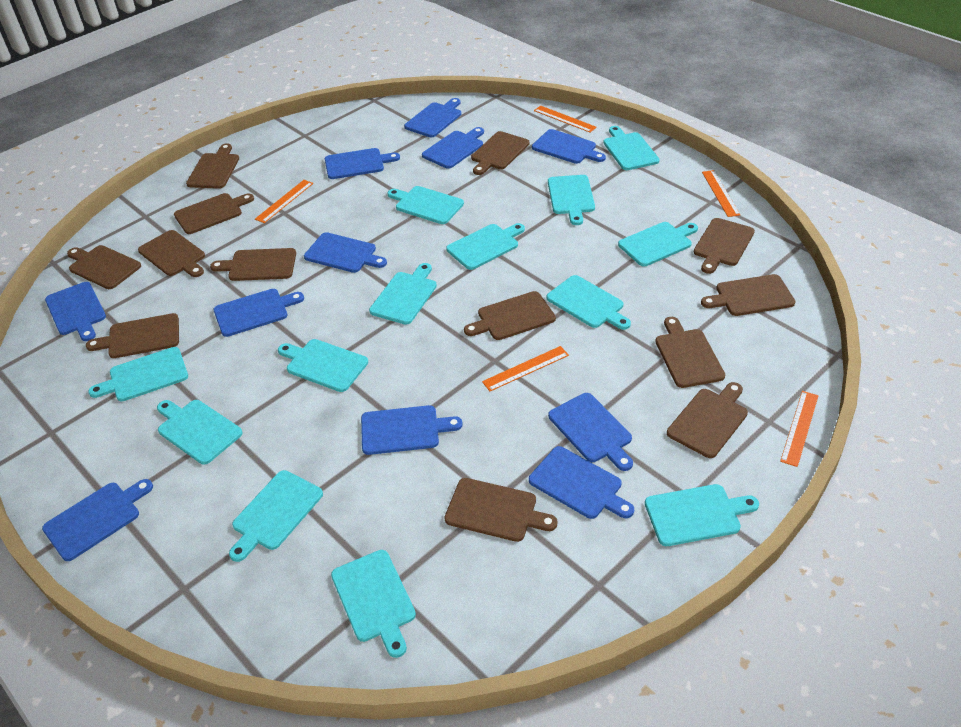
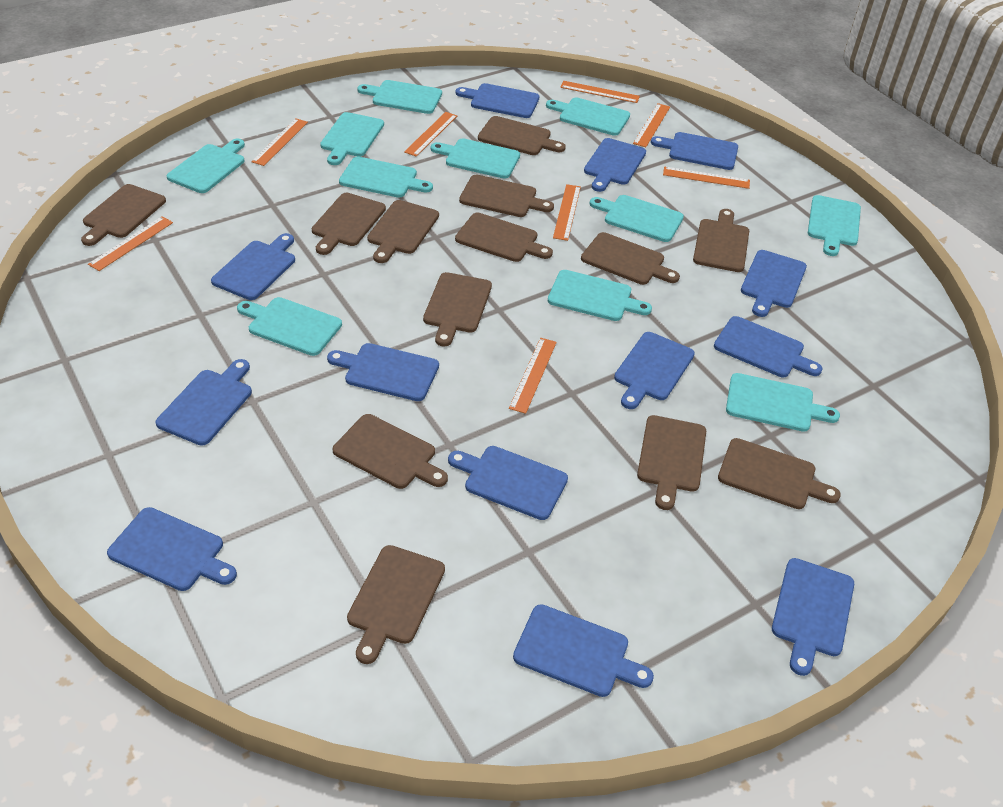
blue cutting board: 11 -> 13
orange ruler: 5 -> 8
turquoise cutting board: 13 -> 11

